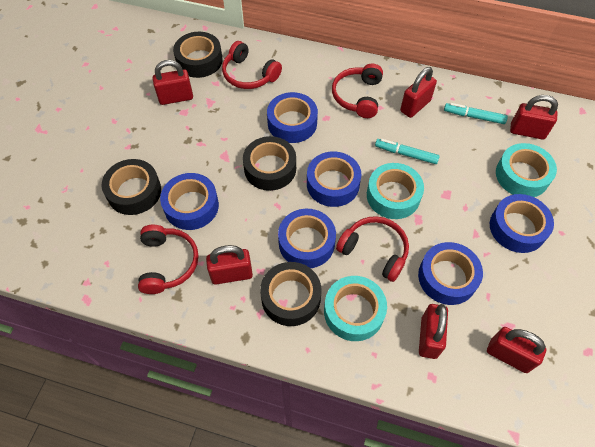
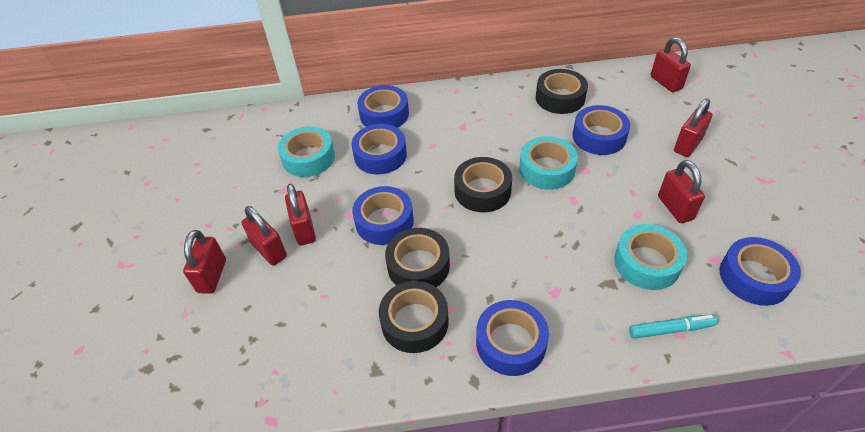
red headphones: 4 -> 0
turquoise marker: 2 -> 1

